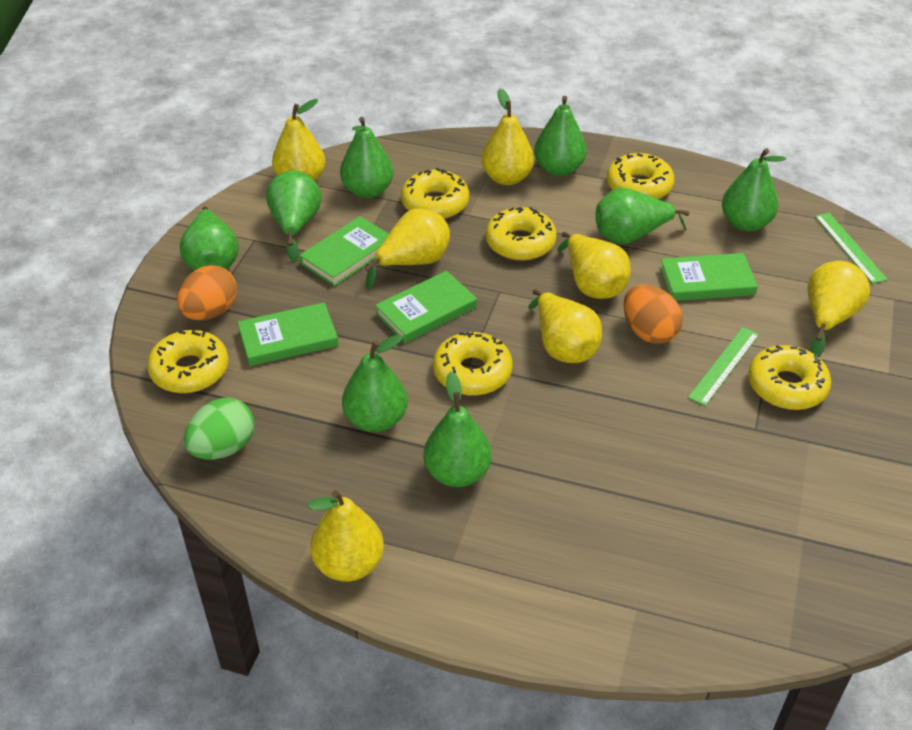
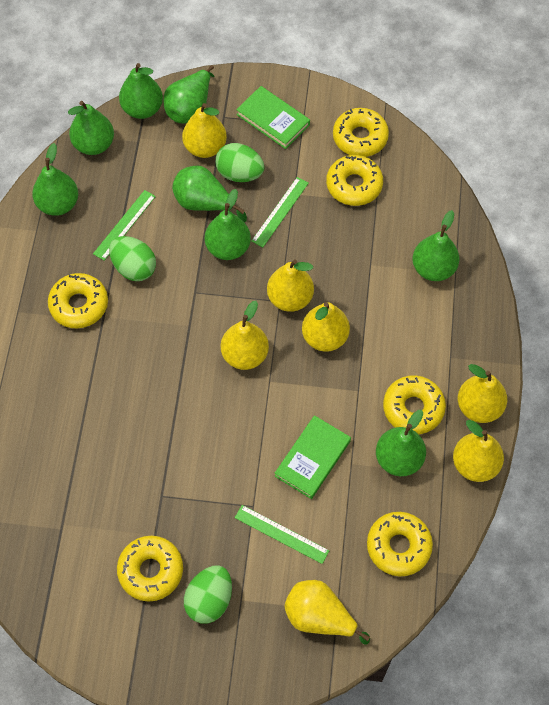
green book: 4 -> 2
green egg: 1 -> 3
green ruler: 2 -> 3
orange egg: 2 -> 0

